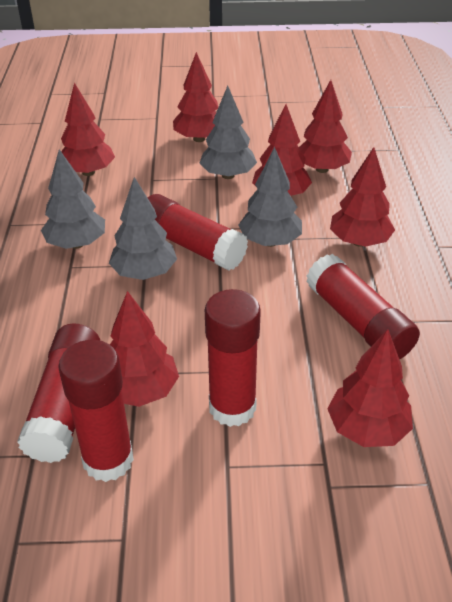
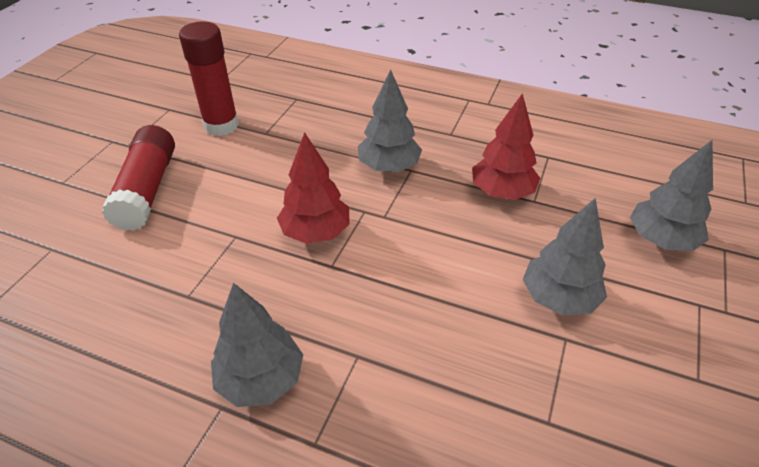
red glue stick: 5 -> 2
red tree: 7 -> 2

